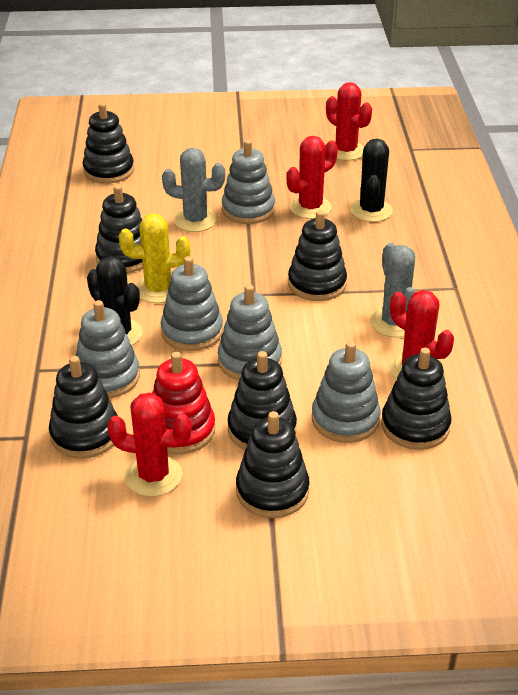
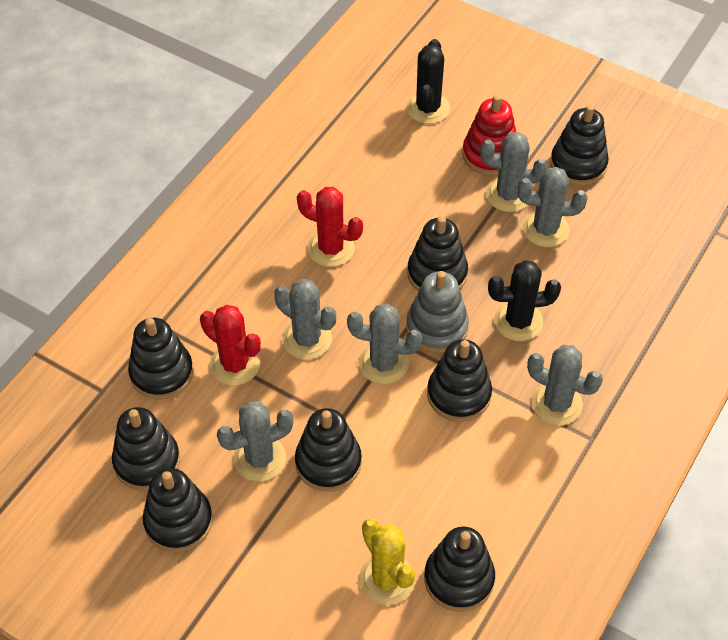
black stacking toy: 7 -> 8
grey cactus: 2 -> 6
grey stacking toy: 5 -> 1
red cactus: 4 -> 2

